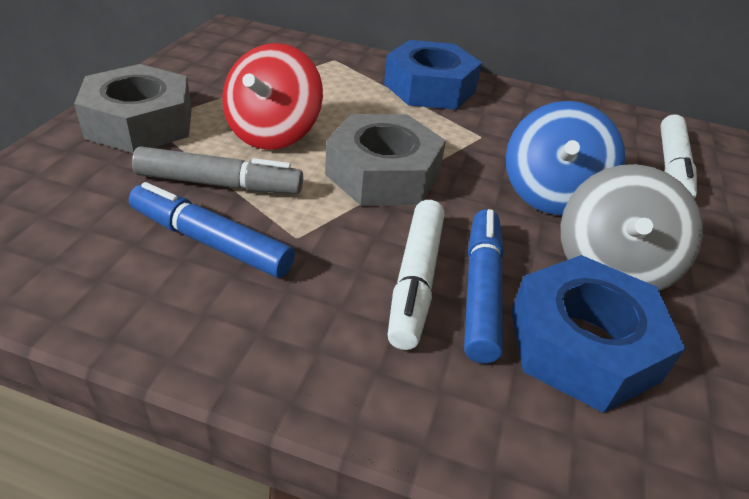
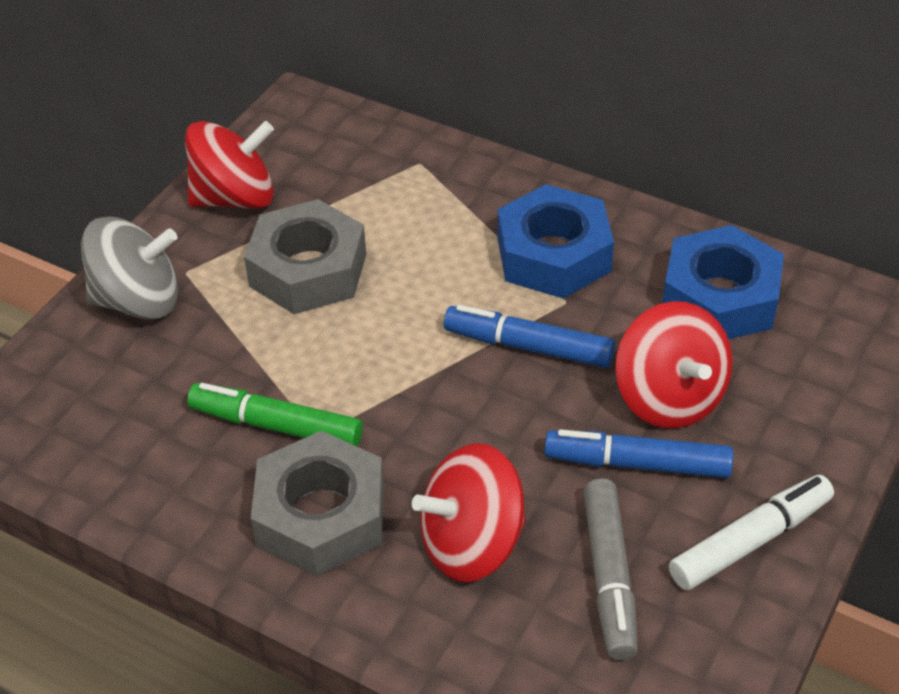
blue spinning top: 1 -> 0
green marker: 0 -> 1
red spinning top: 1 -> 3
white marker: 2 -> 1

